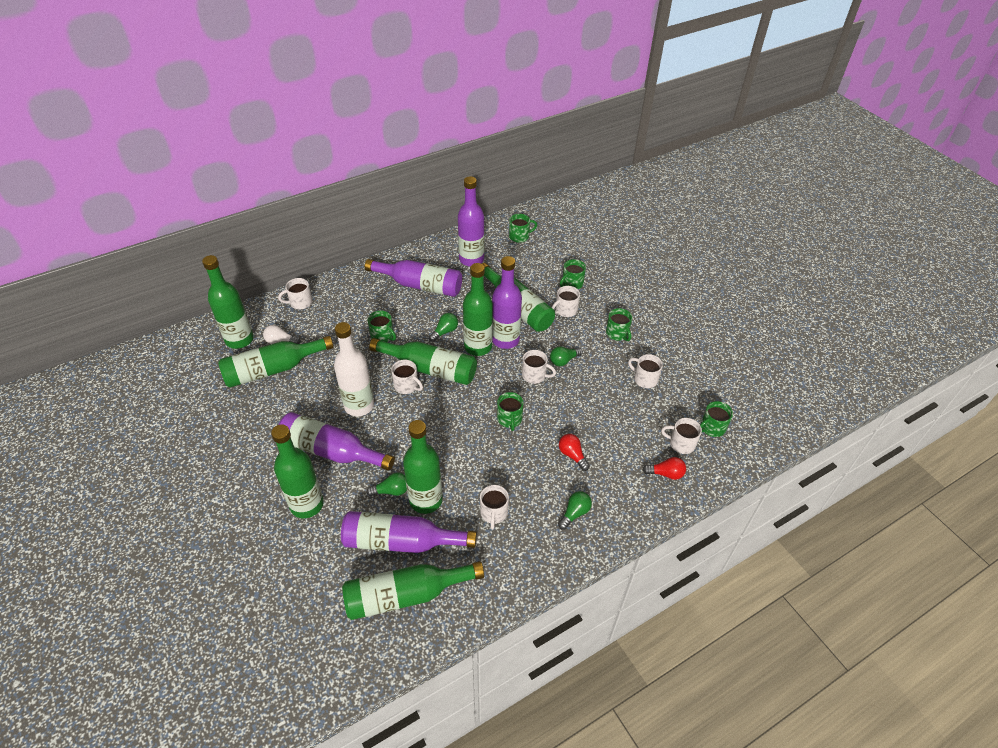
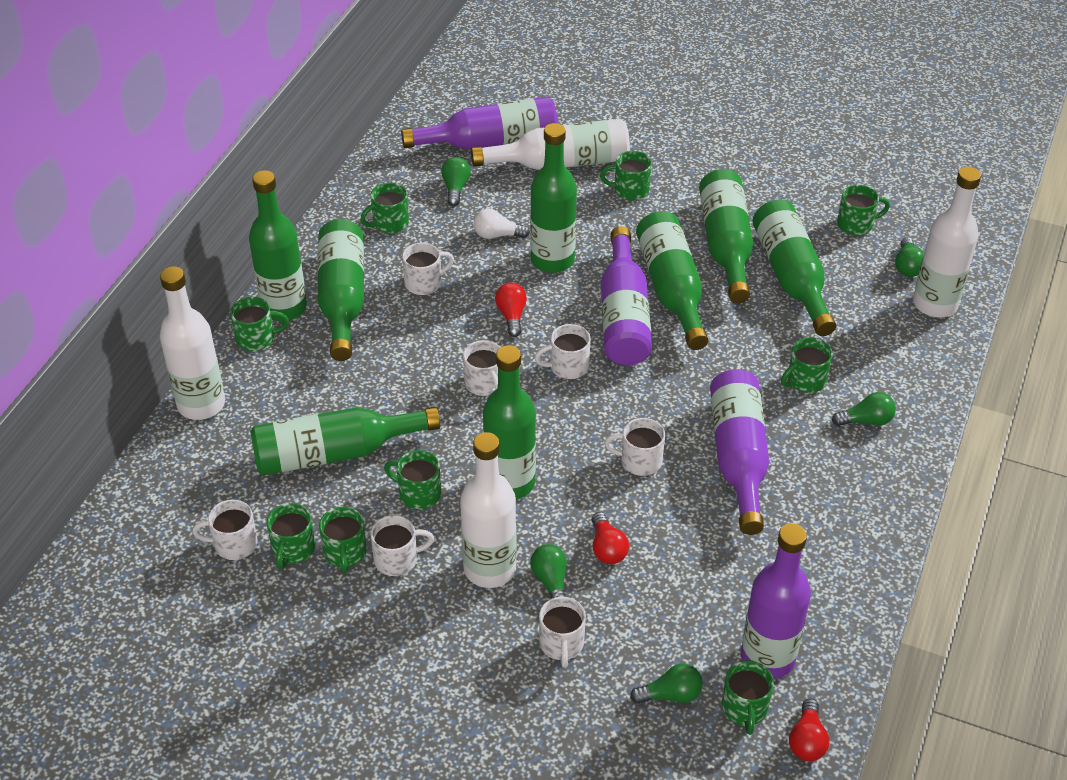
green light bulb: 4 -> 5
green mug: 6 -> 9
purple bottle: 5 -> 4
red light bulb: 2 -> 3
white bottle: 1 -> 4

